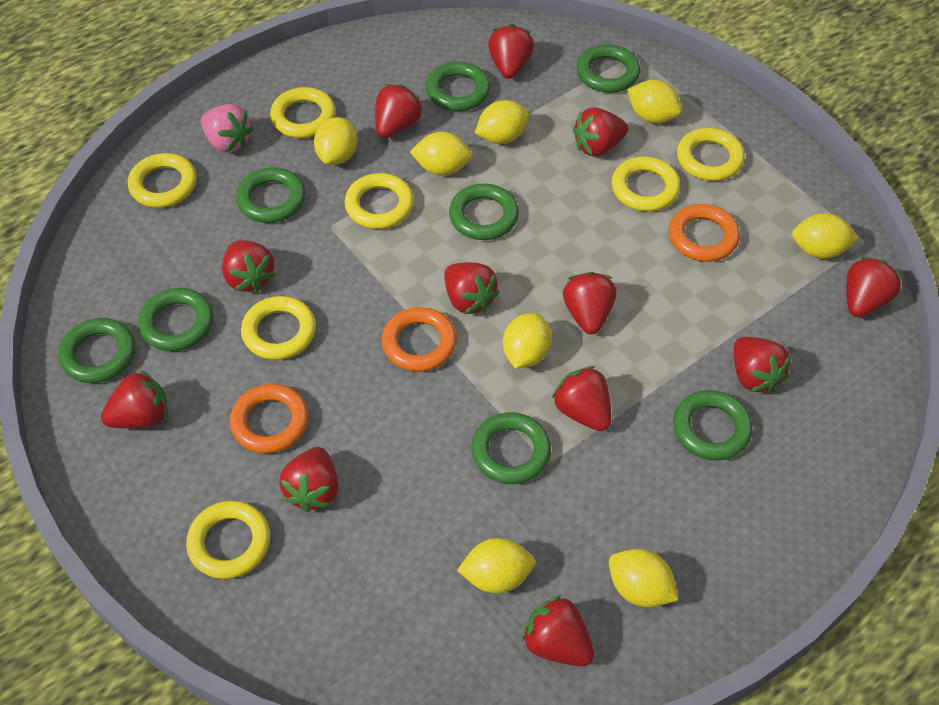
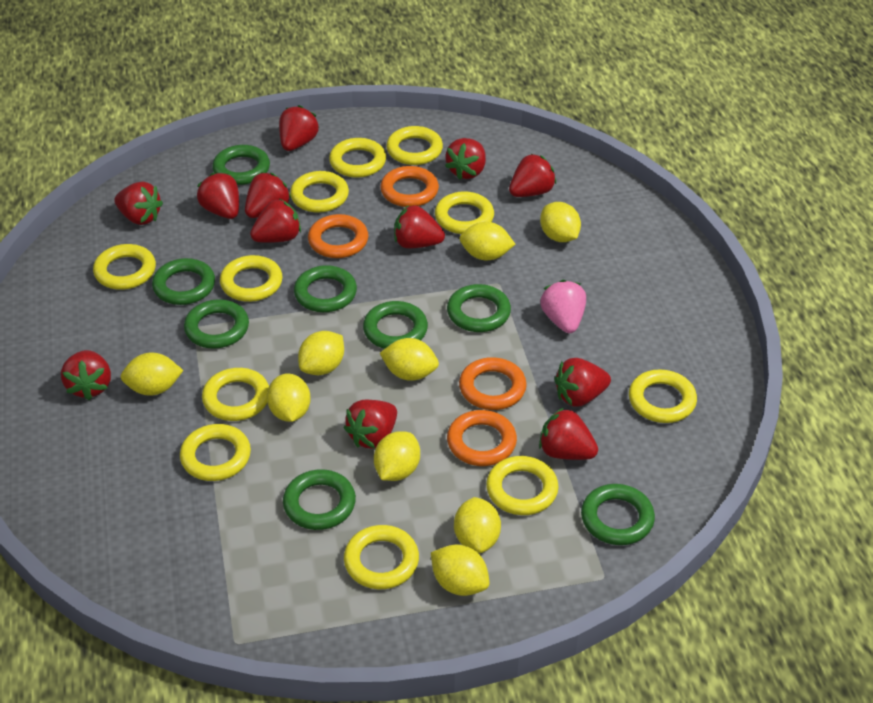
orange ring: 3 -> 4
yellow lemon: 8 -> 9
yellow ring: 7 -> 11

